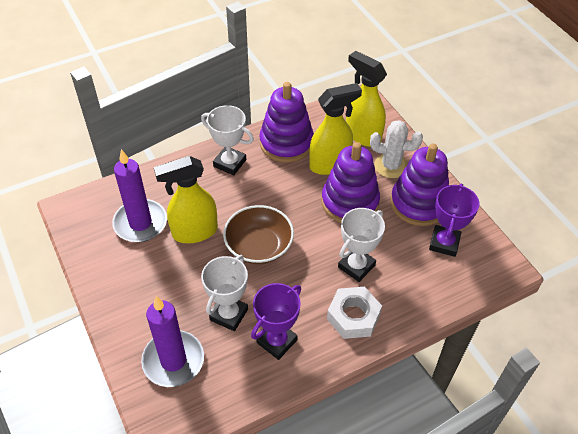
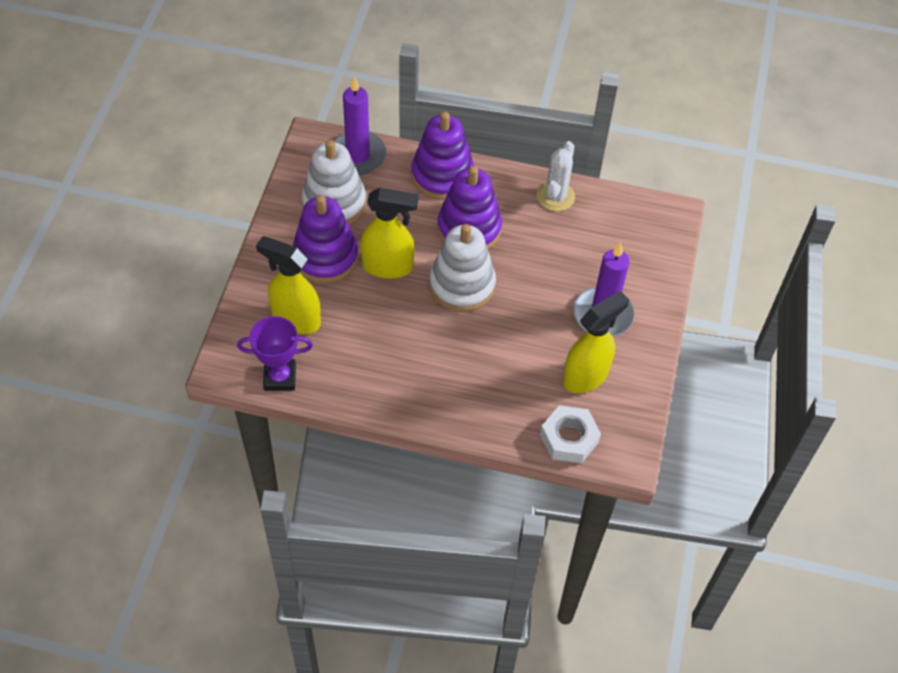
brown bowl: 1 -> 0
purple trophy: 2 -> 1
white stacking toy: 0 -> 2
white trophy: 3 -> 0

